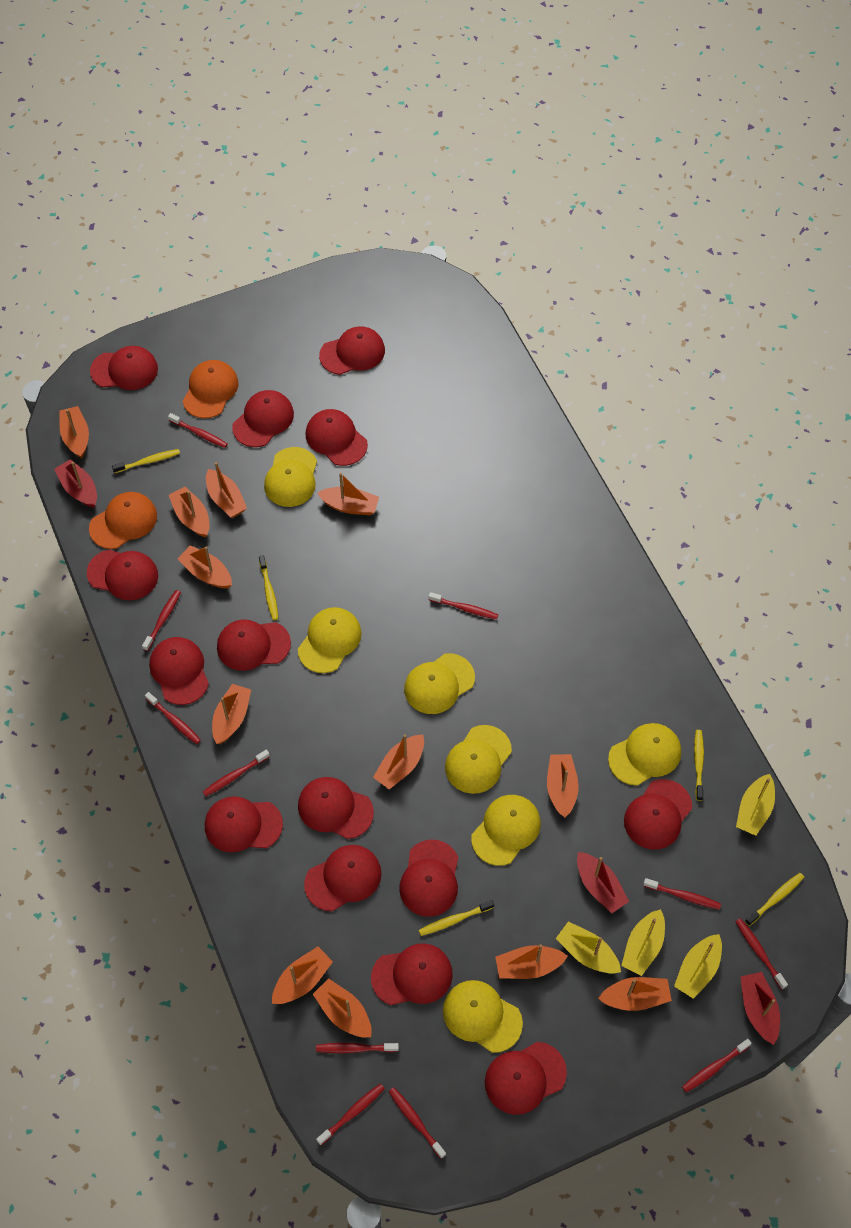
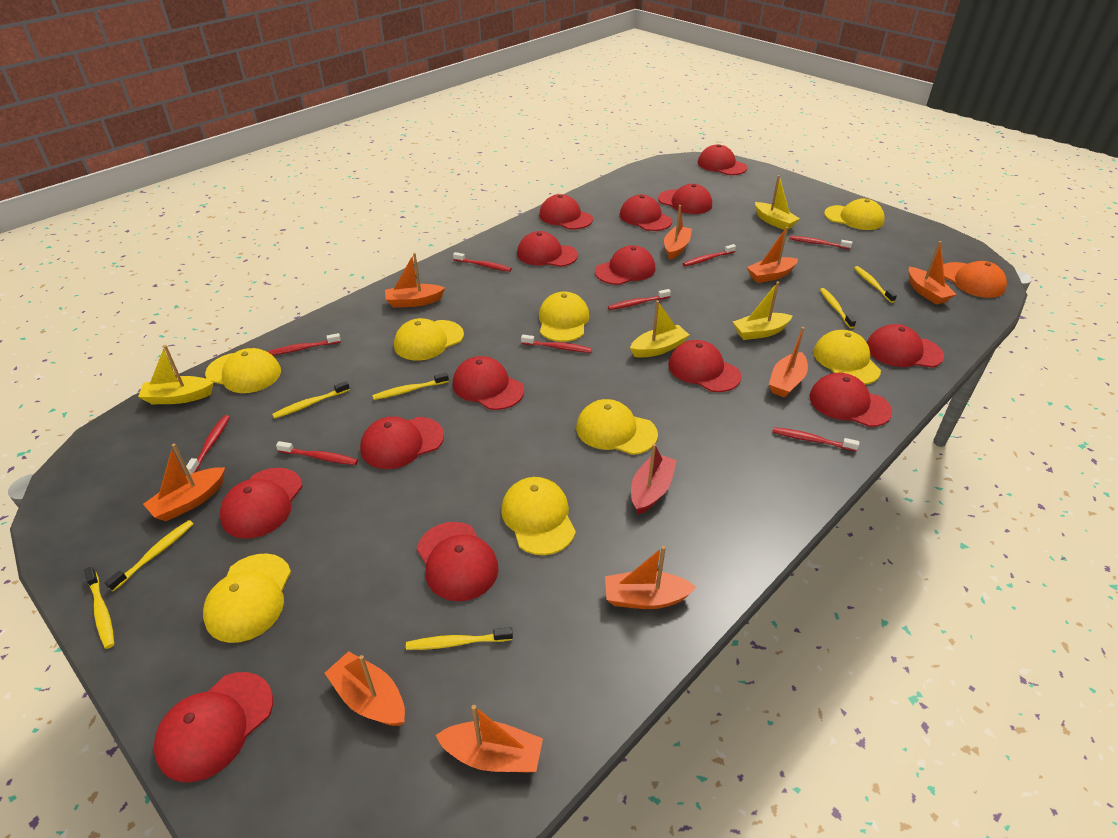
orange boat: 12 -> 9
orange cap: 2 -> 1
red boat: 3 -> 1
red toothbrush: 11 -> 9
yellow cap: 7 -> 8
yellow toothbrush: 5 -> 7

